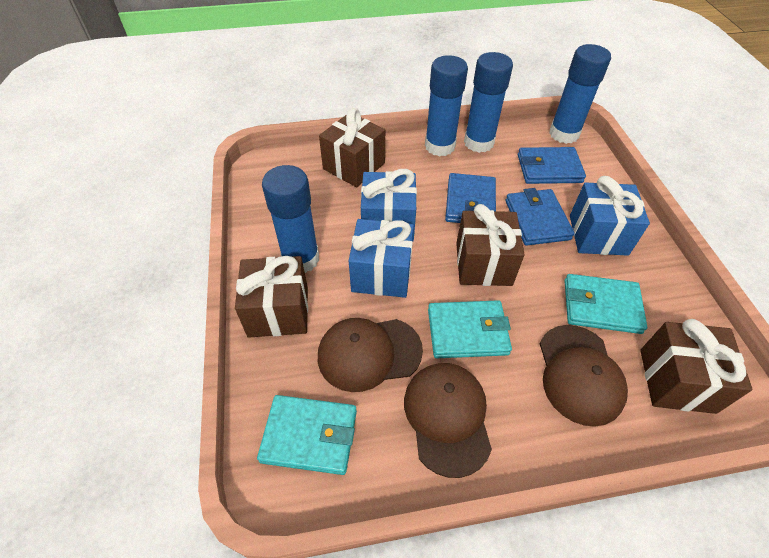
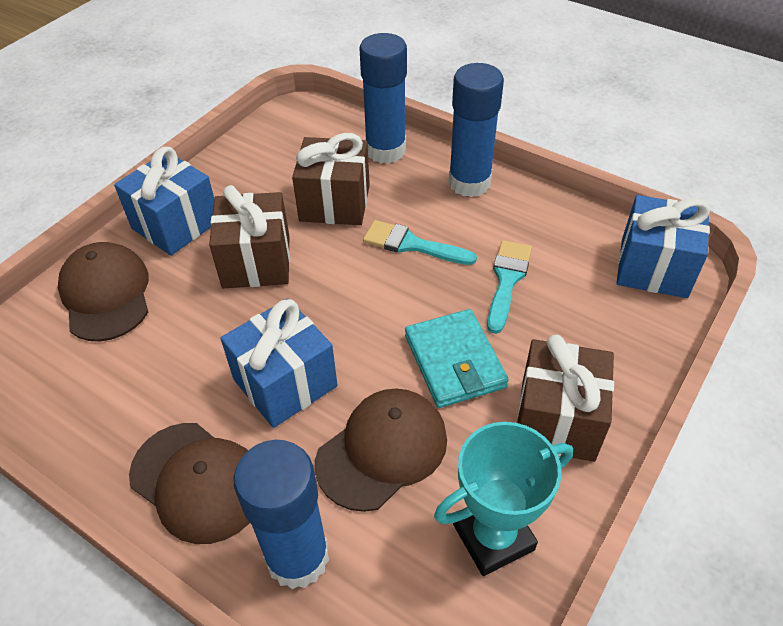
blue glue stick: 4 -> 3
blue wallet: 3 -> 0
brown gift: 4 -> 3
turquoise brush: 0 -> 2
turquoise trophy: 0 -> 1
turquoise wallet: 3 -> 1

